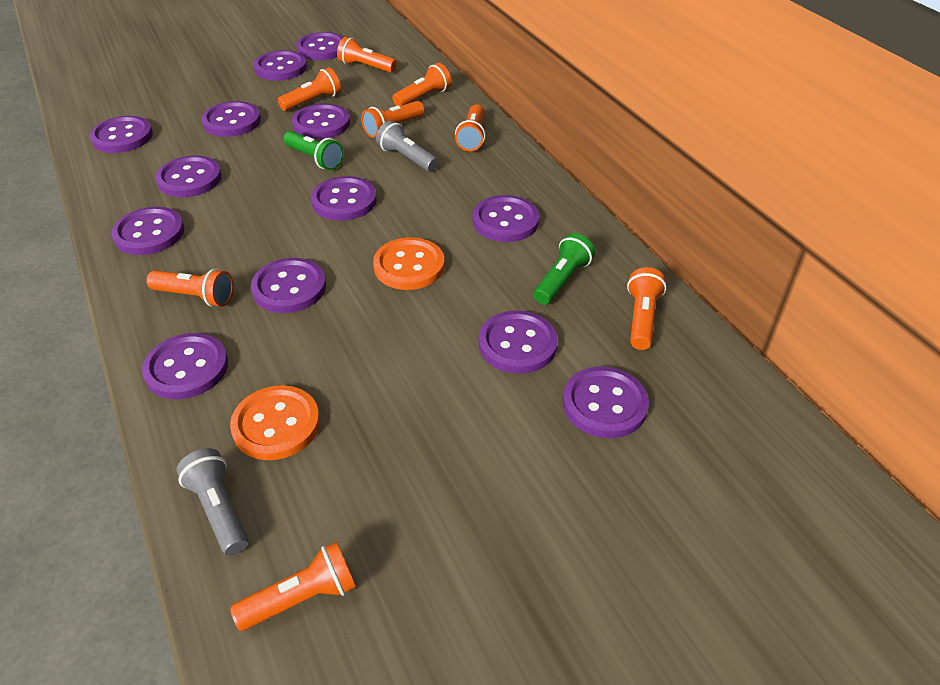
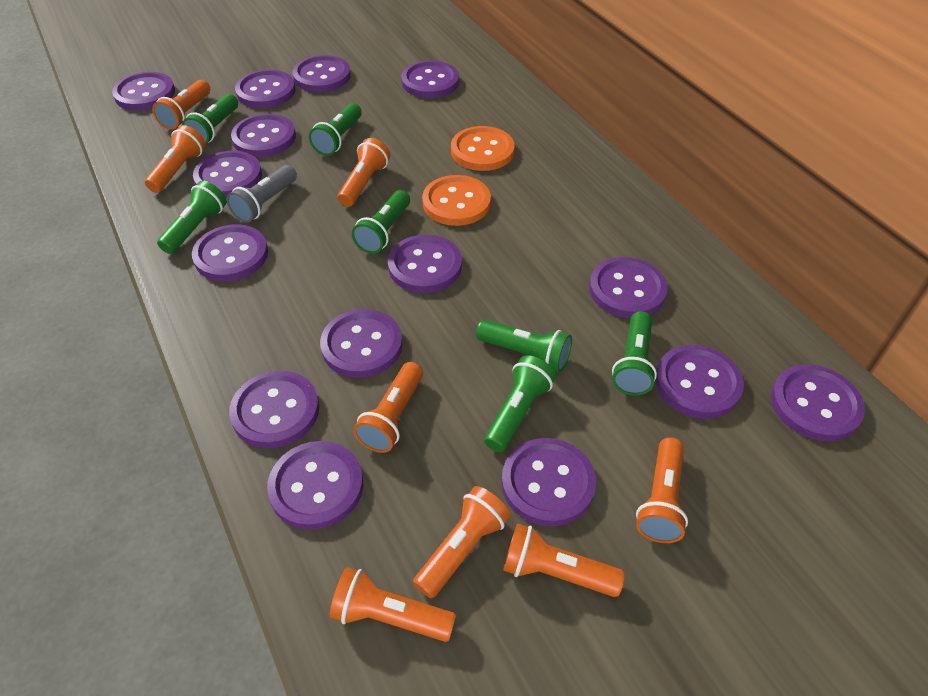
green flashlight: 2 -> 7
grey flashlight: 2 -> 1
purple button: 13 -> 15

